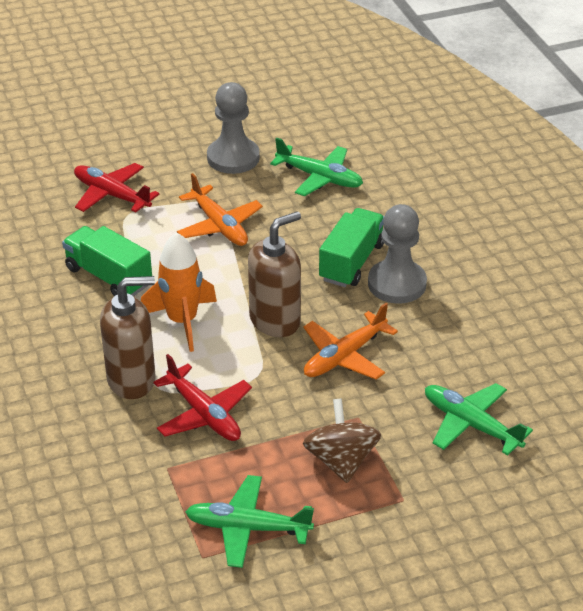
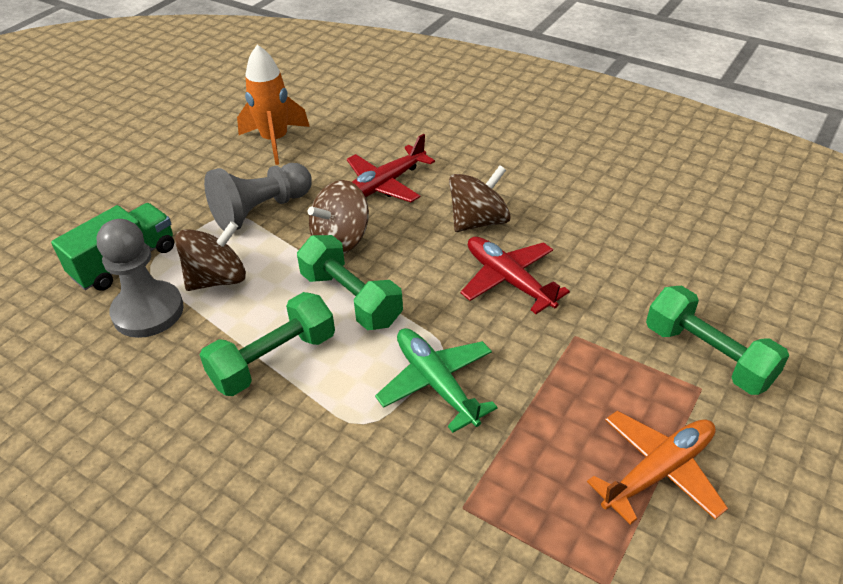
brown soap dispenser: 2 -> 0
brown spinning top: 1 -> 3
green dumbbell: 0 -> 3
green plane: 3 -> 1
green truck: 2 -> 1
orange plane: 2 -> 1

